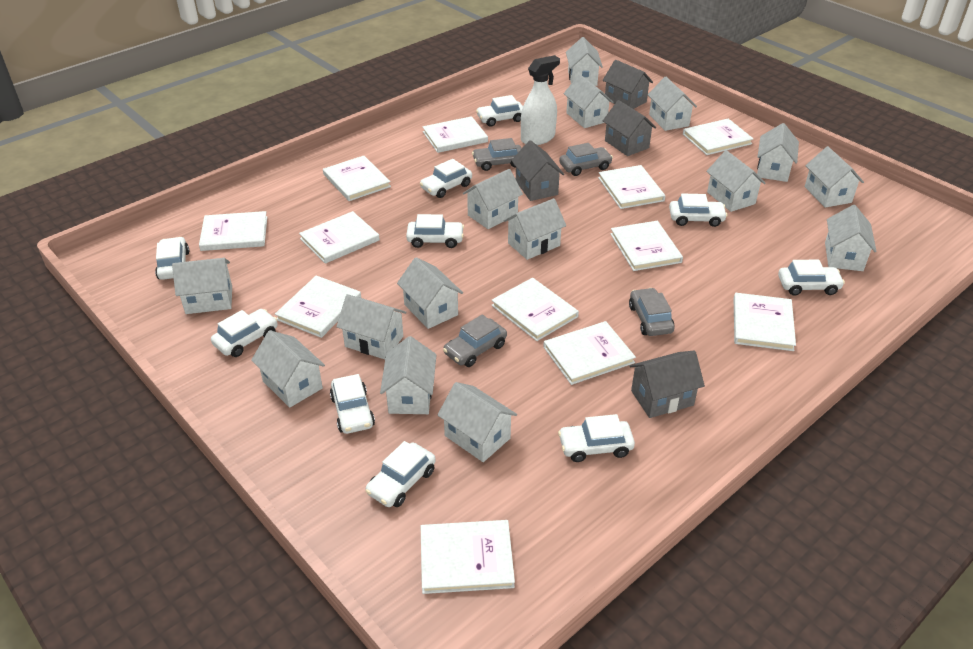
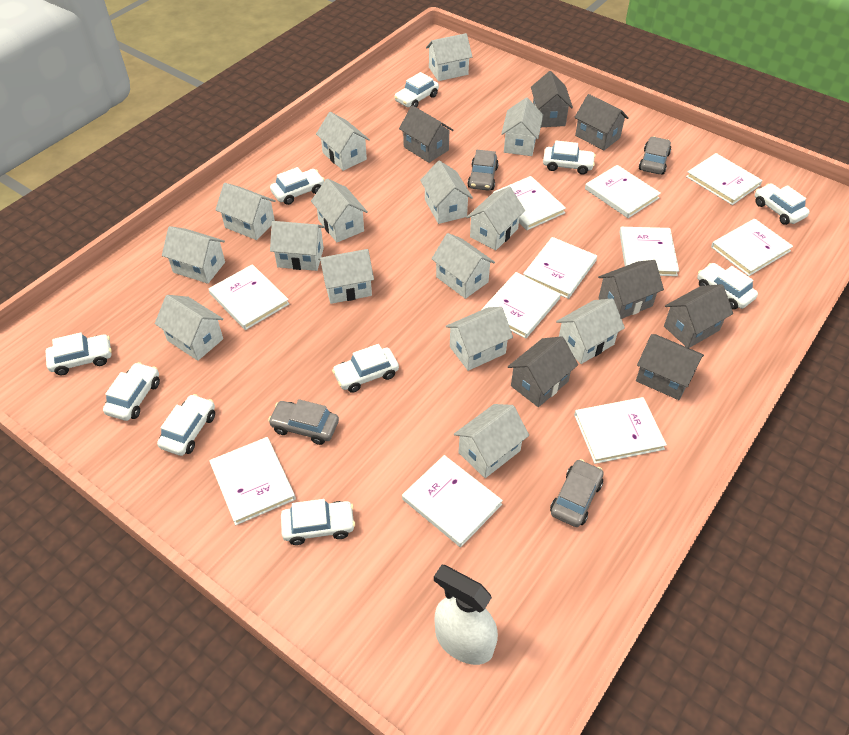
grey house: 4 -> 7
white book: 12 -> 11

